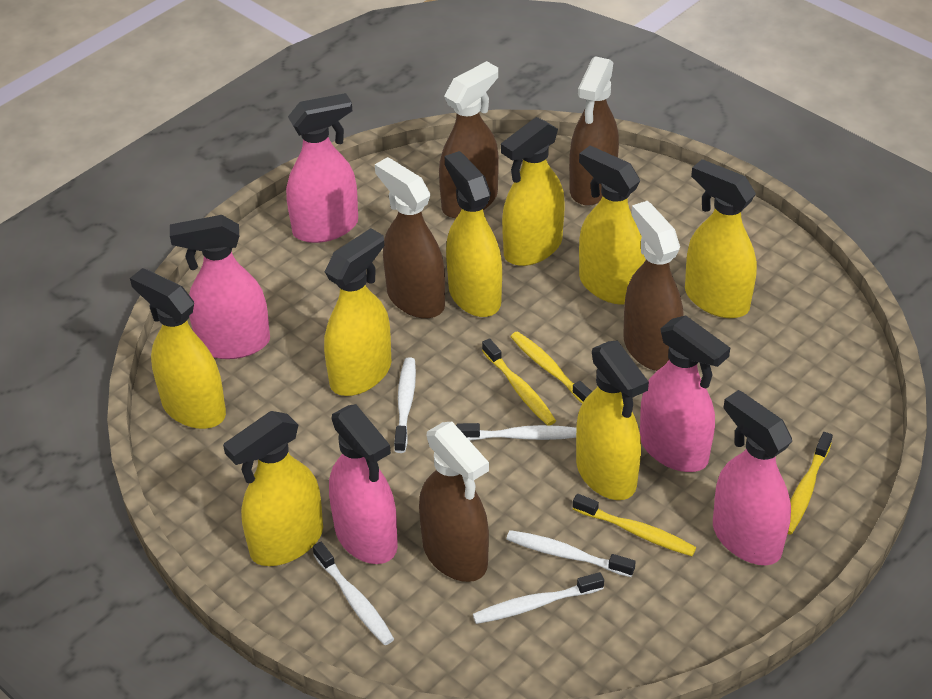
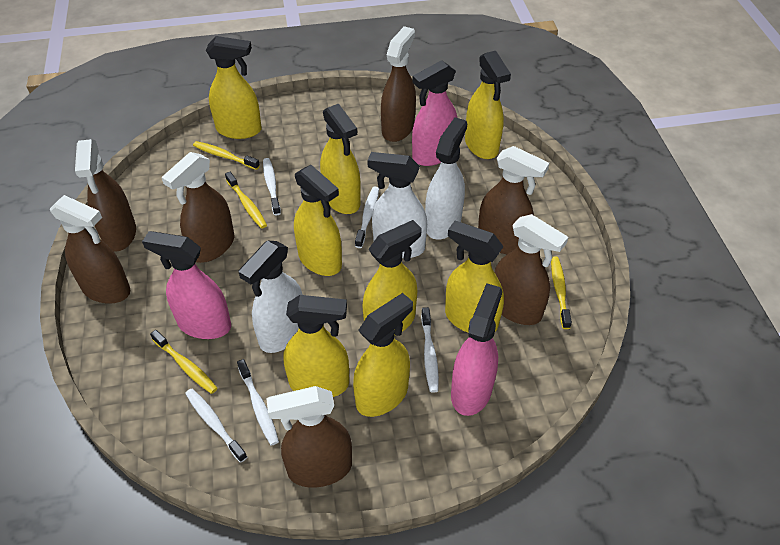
brown spray bottle: 5 -> 7
pink spray bottle: 5 -> 3
white spray bottle: 0 -> 3

